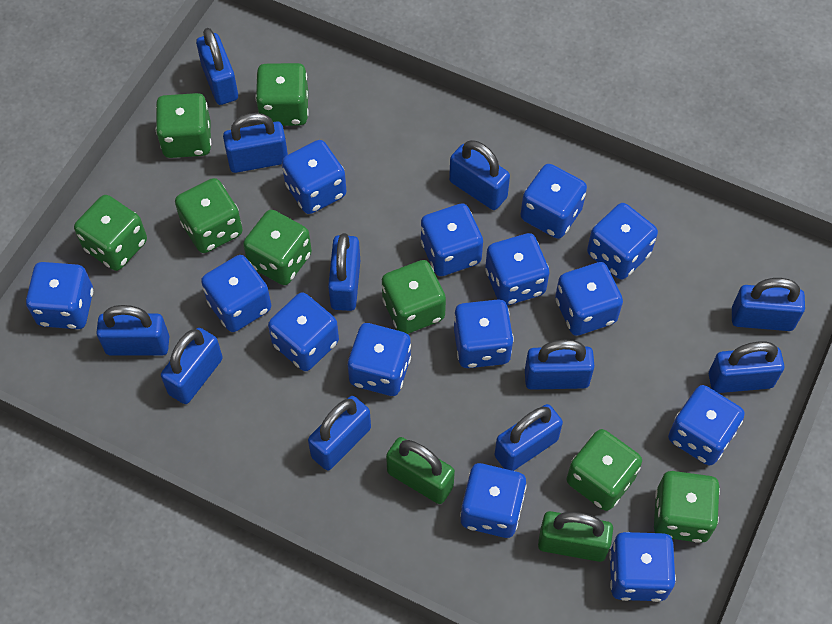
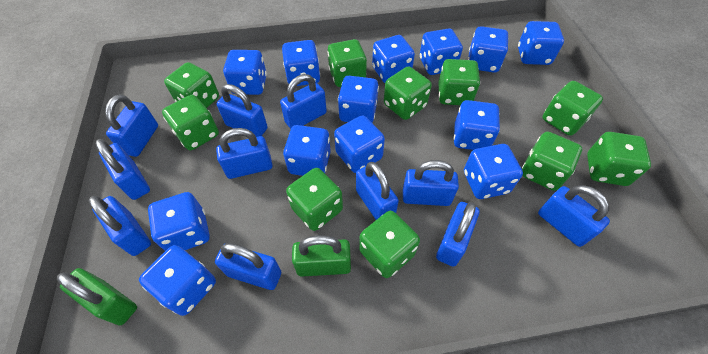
blue dice: 14 -> 13
green dice: 8 -> 10

